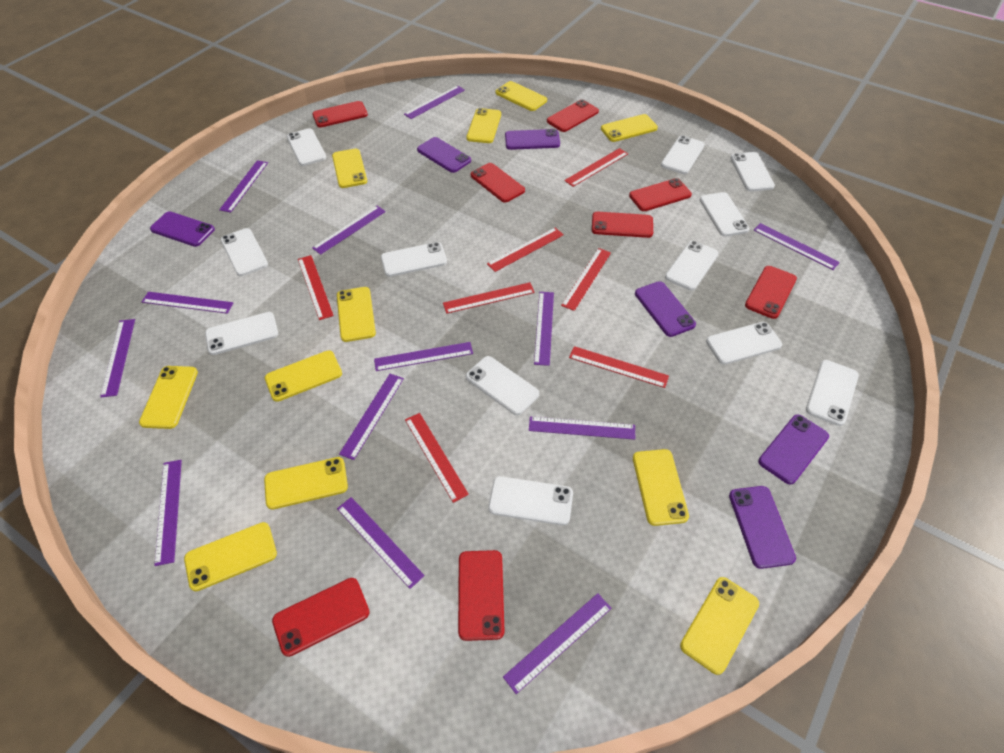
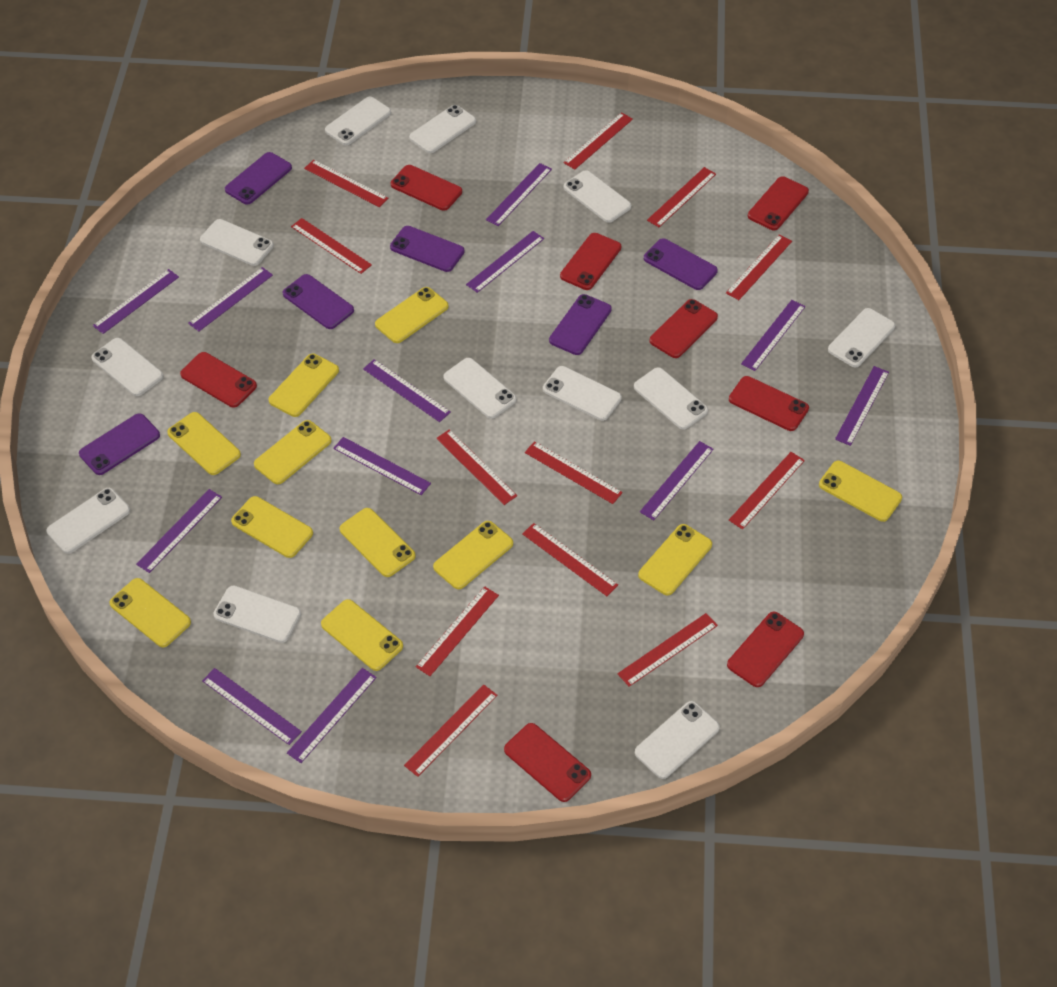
purple ruler: 13 -> 12
red ruler: 7 -> 12

